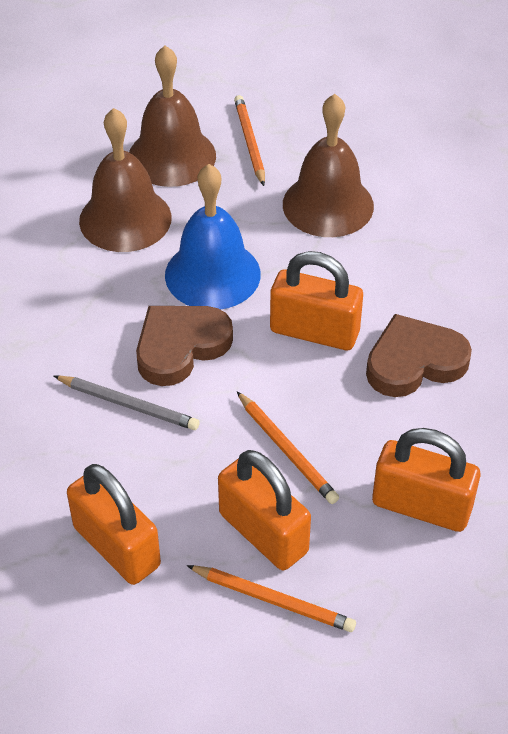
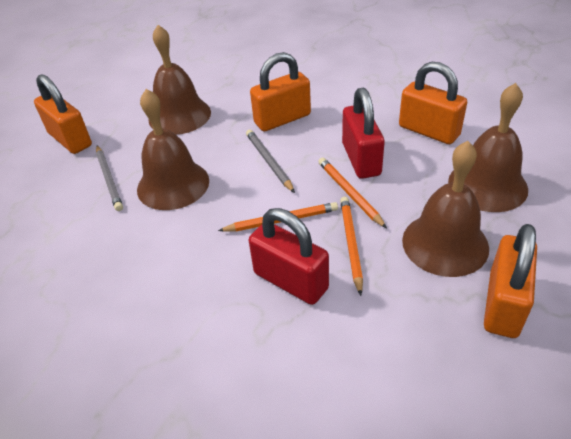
blue bell: 1 -> 0
brown bell: 3 -> 4
brown heart: 2 -> 0
grey pencil: 1 -> 2
red padlock: 0 -> 2

